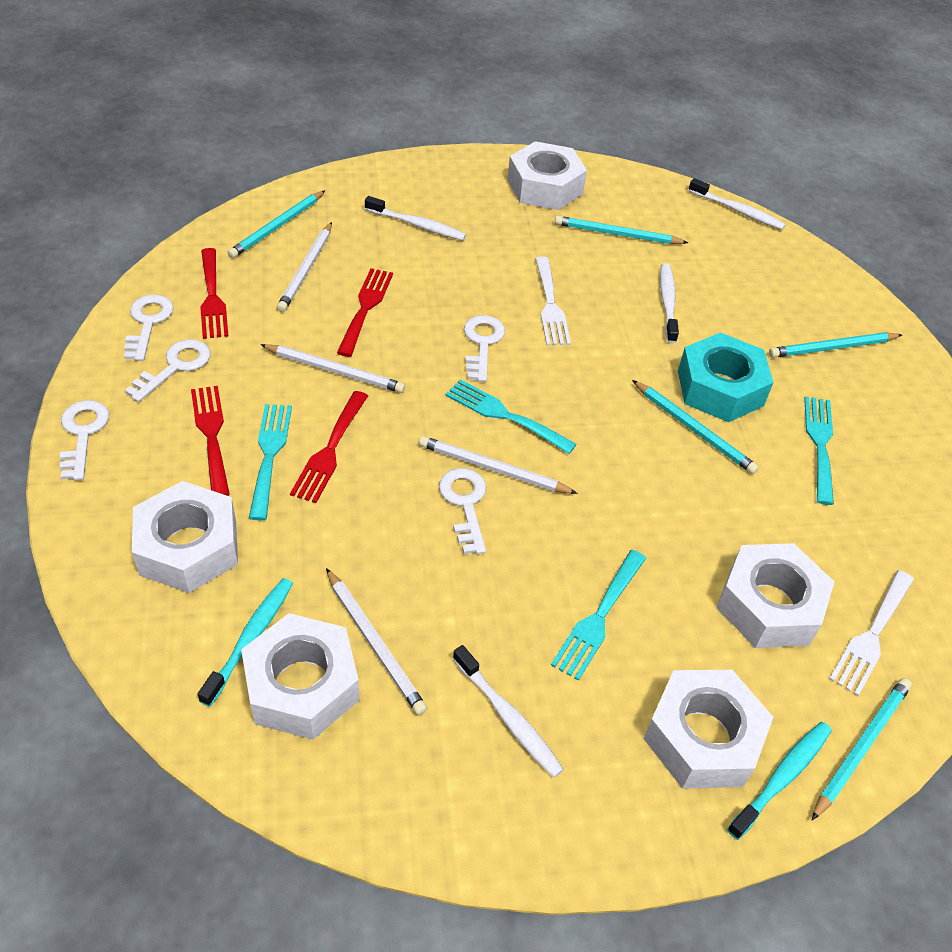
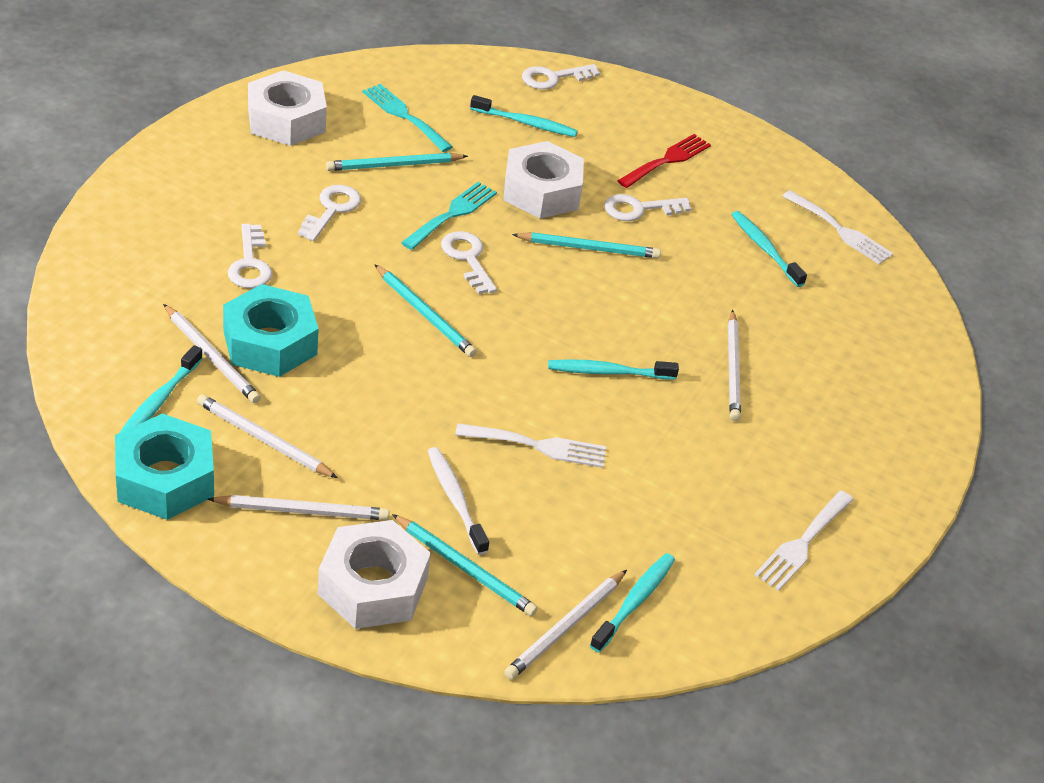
red fork: 4 -> 1
turquoise fork: 4 -> 2
turquoise nut: 1 -> 2
turquoise pencil: 5 -> 4
turquoise toothbrush: 2 -> 5
white fork: 2 -> 3
white nut: 5 -> 3
white pencil: 4 -> 5
white toothbrush: 4 -> 1

